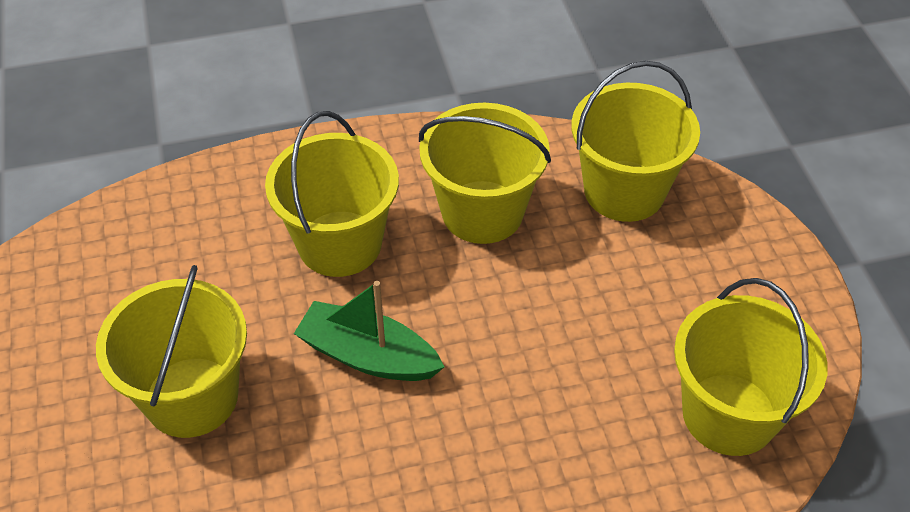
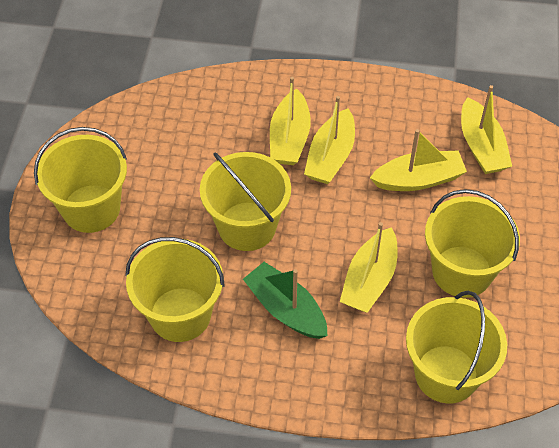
yellow boat: 0 -> 5

